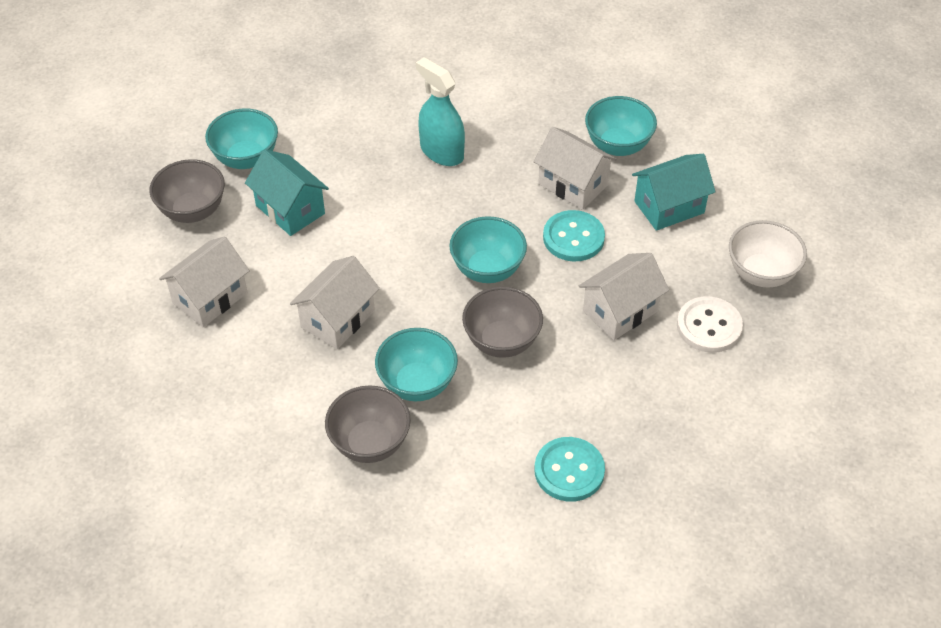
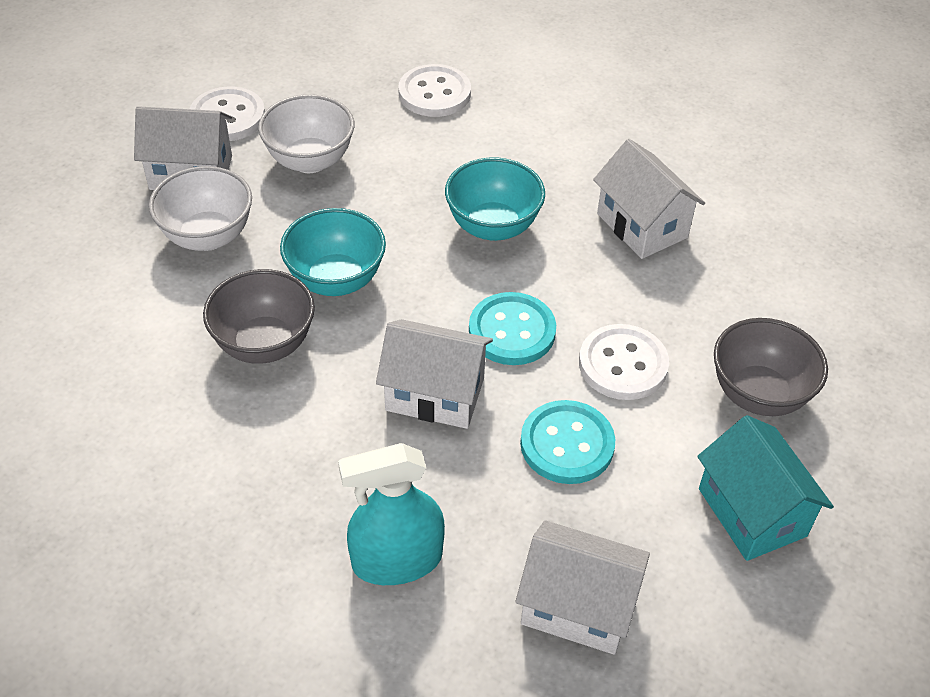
grey bowl: 3 -> 2
turquoise bowl: 4 -> 2
turquoise house: 2 -> 1
white bowl: 1 -> 2
white button: 1 -> 3

